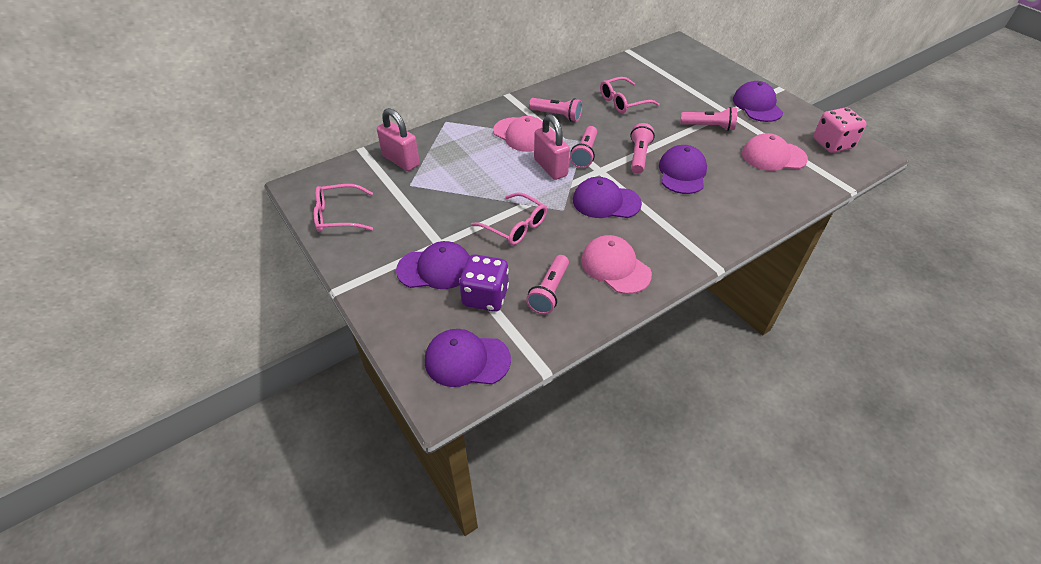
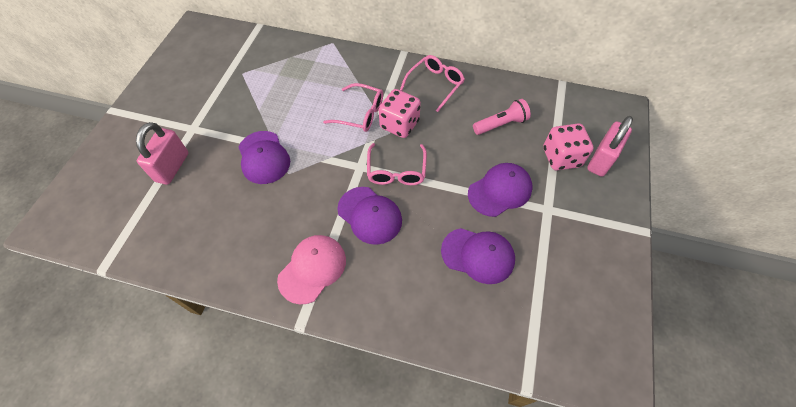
pink cap: 3 -> 1
pink dice: 1 -> 2
pink flashlight: 5 -> 1
purple cap: 5 -> 4
purple dice: 1 -> 0

